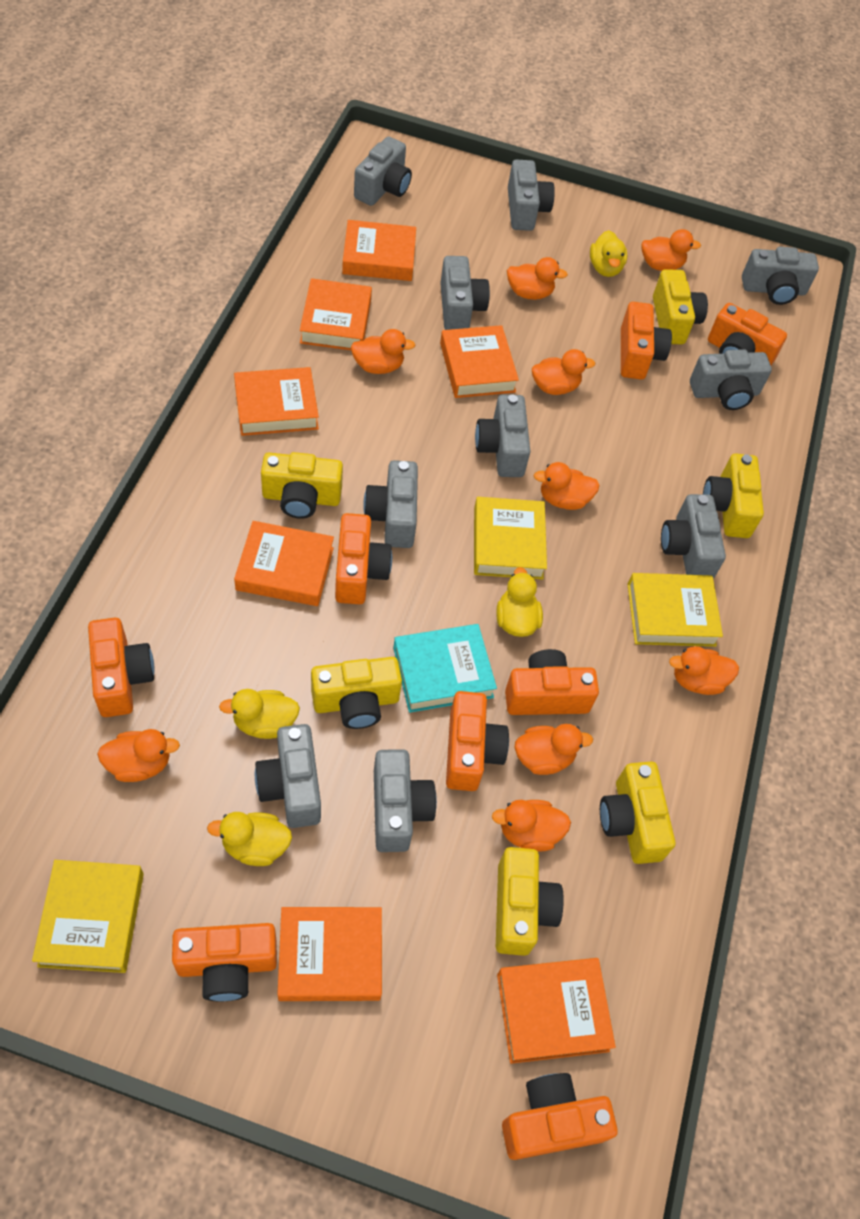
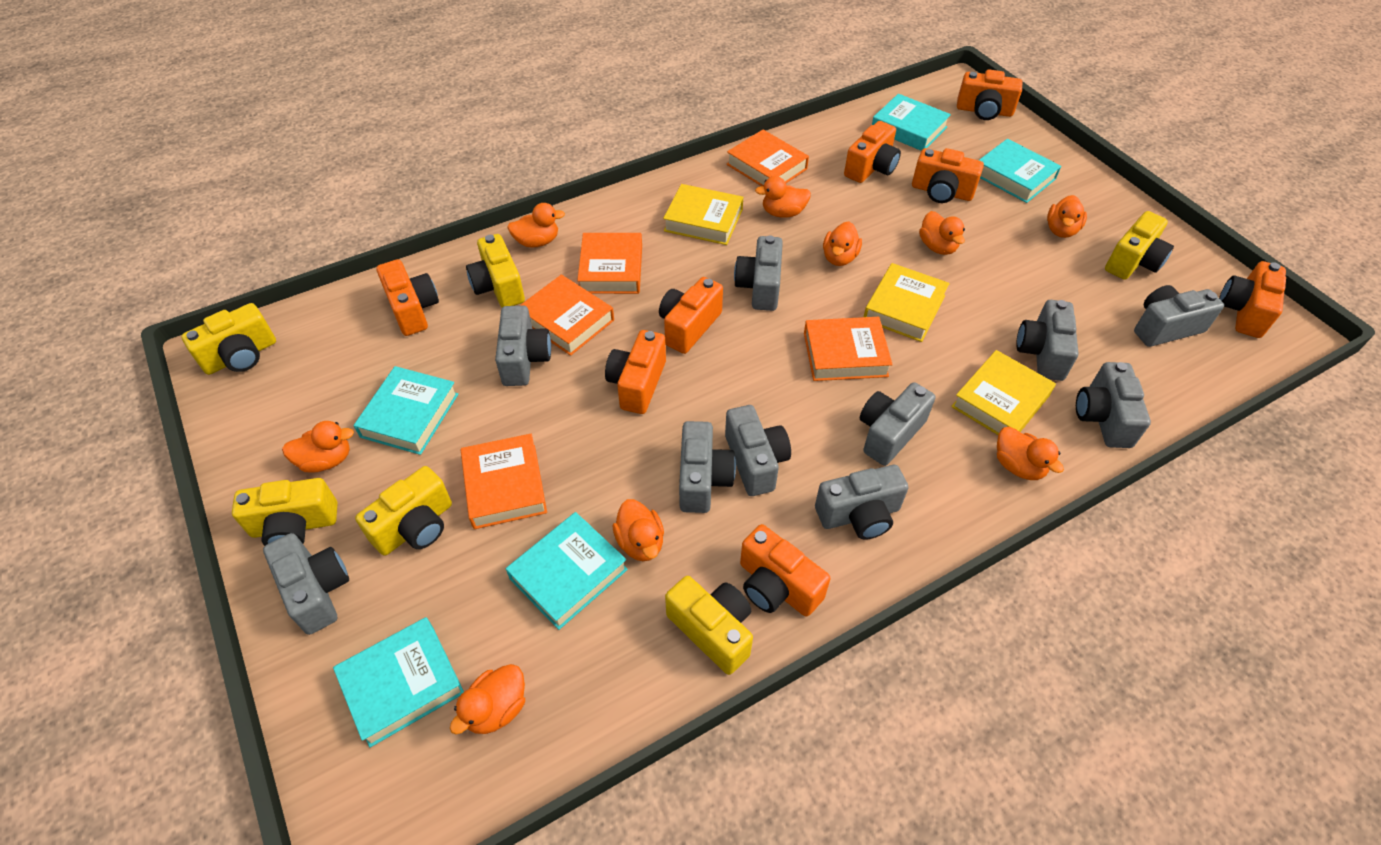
orange book: 7 -> 5
turquoise book: 1 -> 5
yellow duck: 4 -> 0

